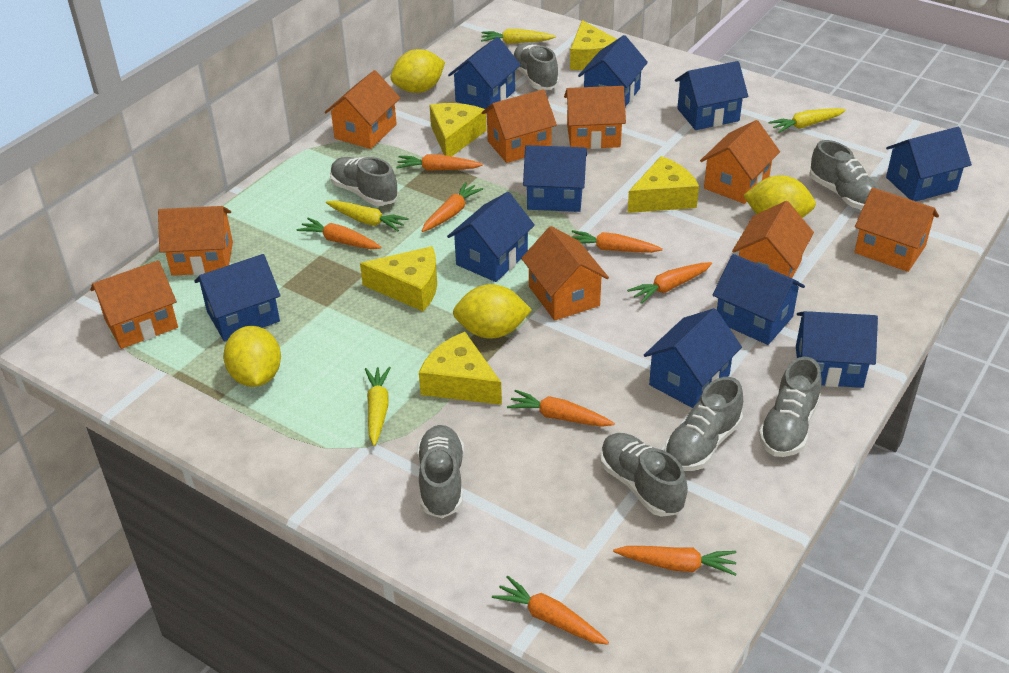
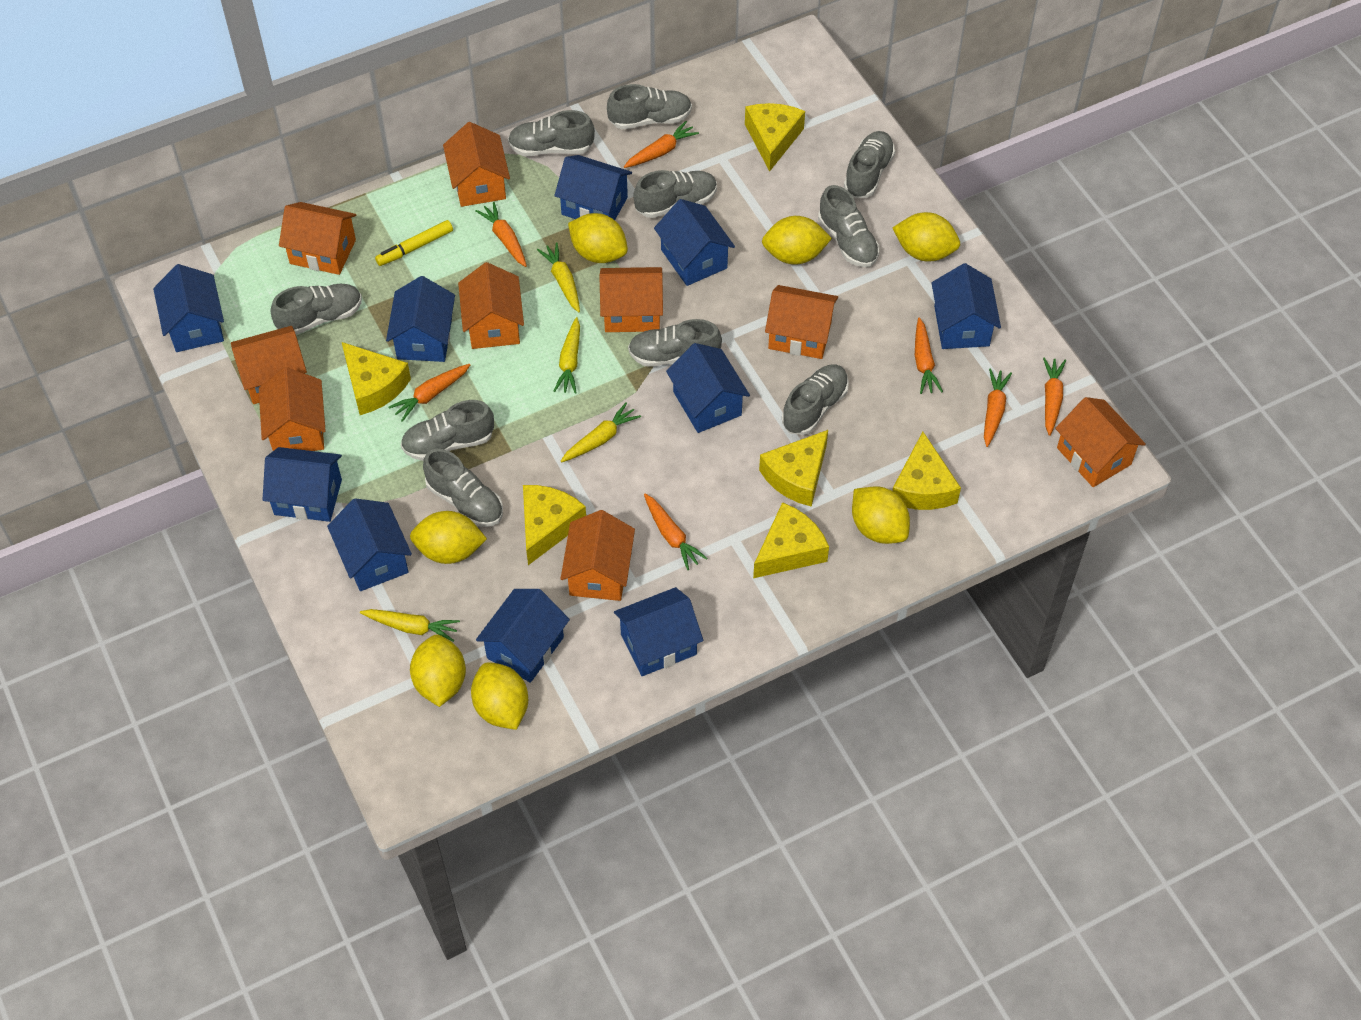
grey shoe: 7 -> 10
orange carrot: 8 -> 7
yellow cheese: 5 -> 6
yellow lemon: 4 -> 7
yellow marker: 0 -> 1

